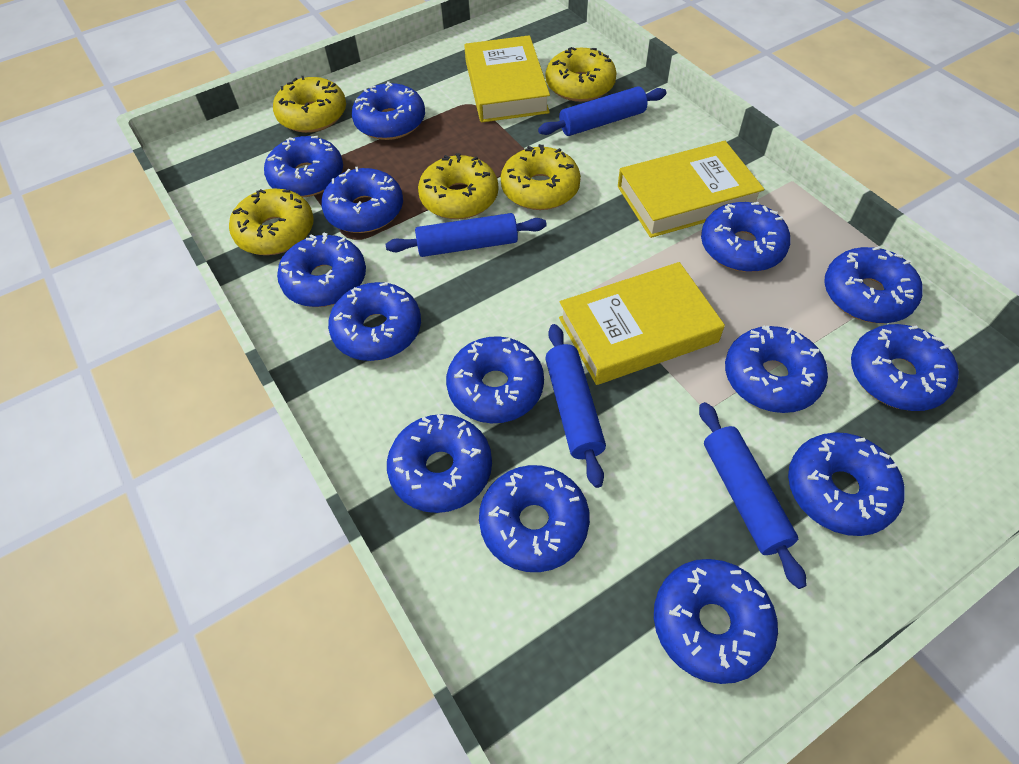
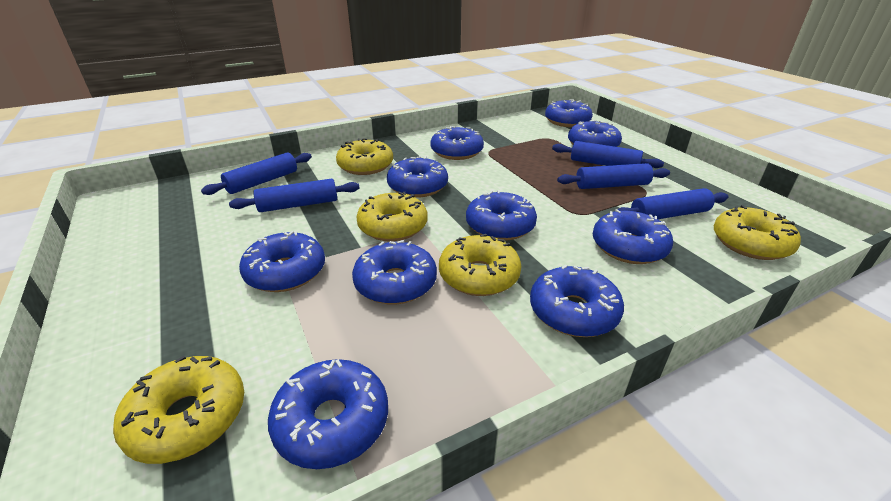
blue donut: 14 -> 10
blue rolling pin: 4 -> 5
yellow book: 3 -> 0

